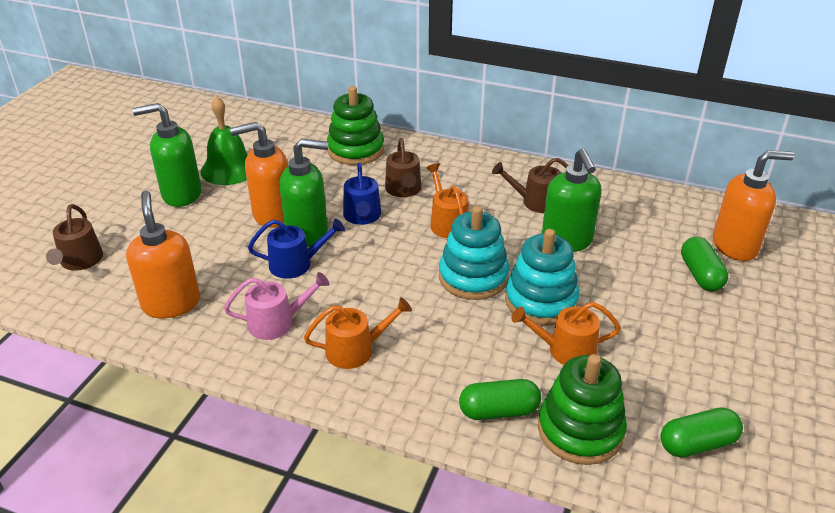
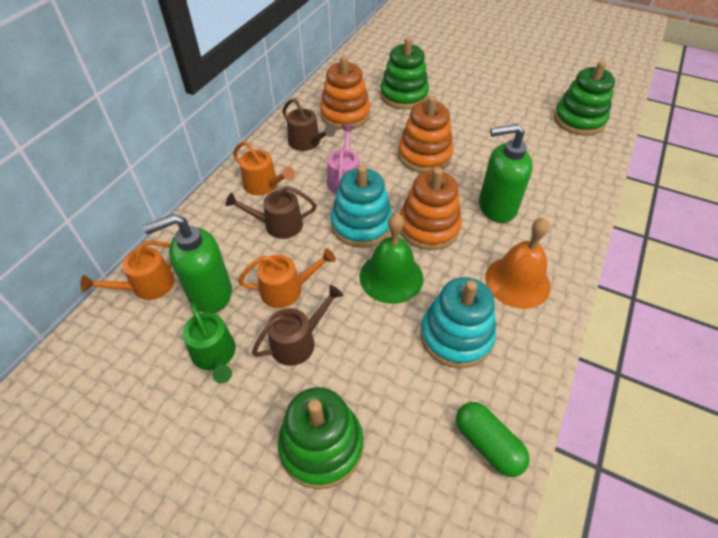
blue watering can: 2 -> 0
green capsule: 3 -> 1
green soap dispenser: 3 -> 2
green stacking toy: 2 -> 3
green watering can: 0 -> 1
orange bell: 0 -> 1
orange soap dispenser: 3 -> 0
orange stacking toy: 0 -> 3

